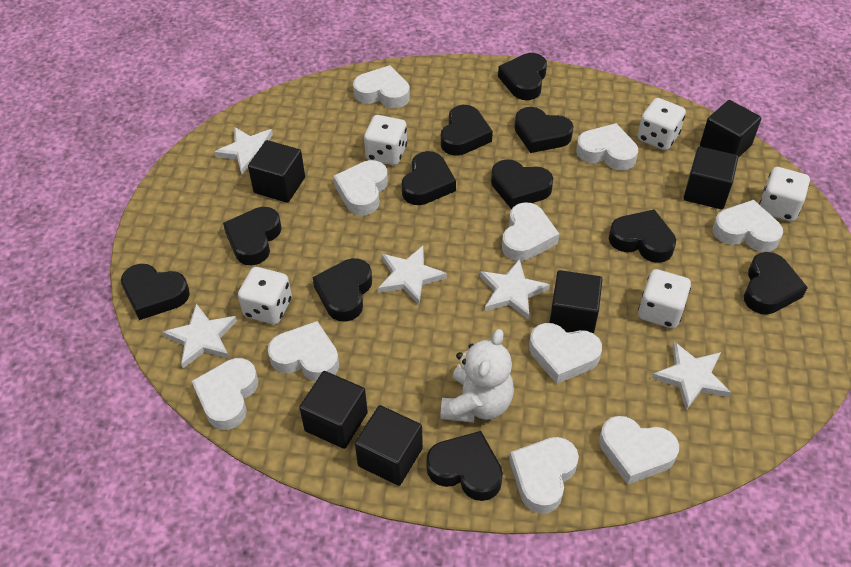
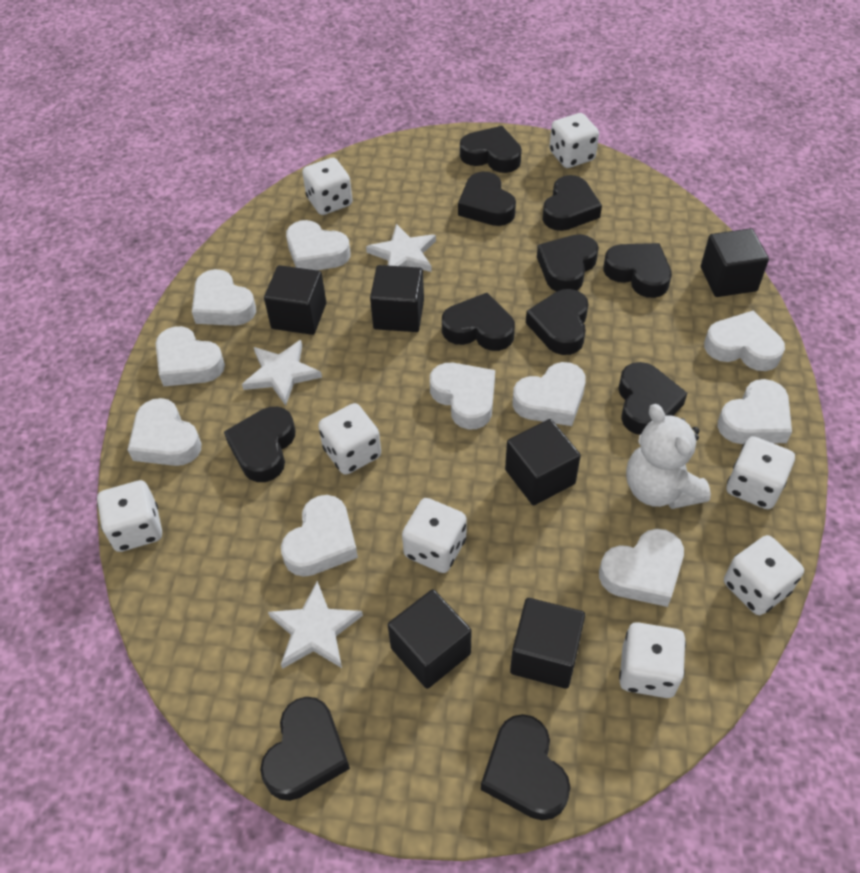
white dice: 5 -> 8
white star: 5 -> 3

